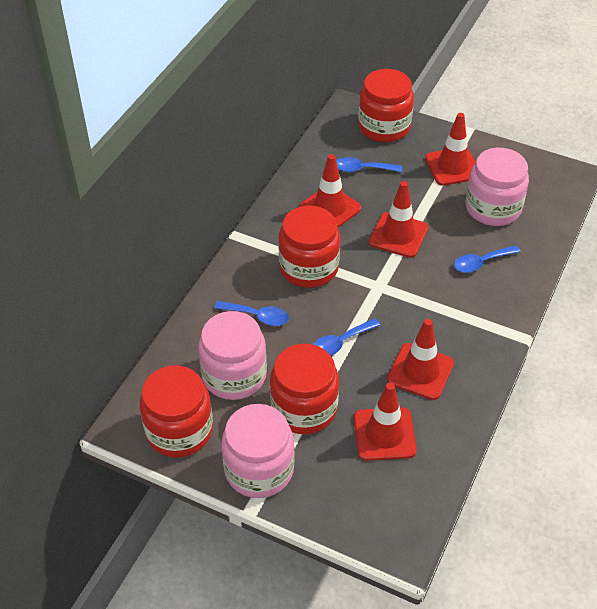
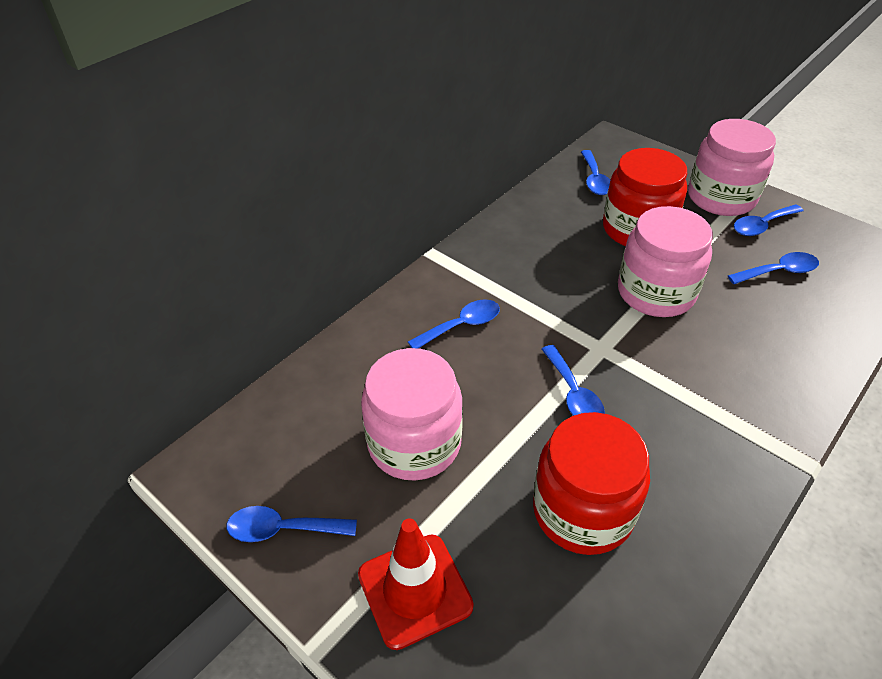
blue spoon: 4 -> 6
red jar: 4 -> 2
red traffic cone: 5 -> 1

